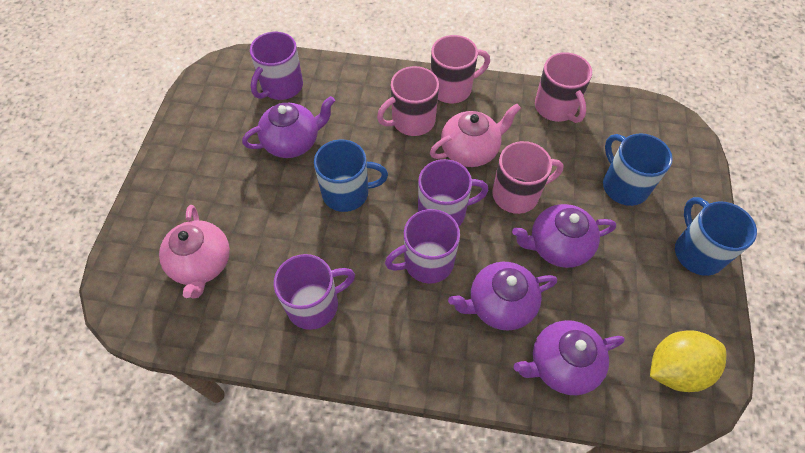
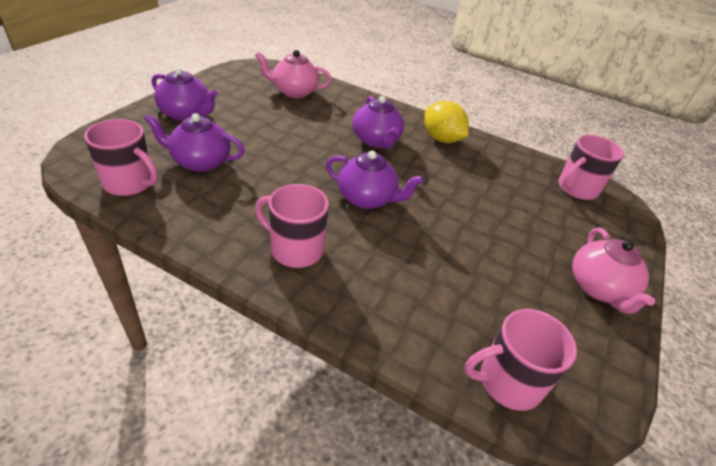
blue mug: 3 -> 0
purple mug: 4 -> 0

